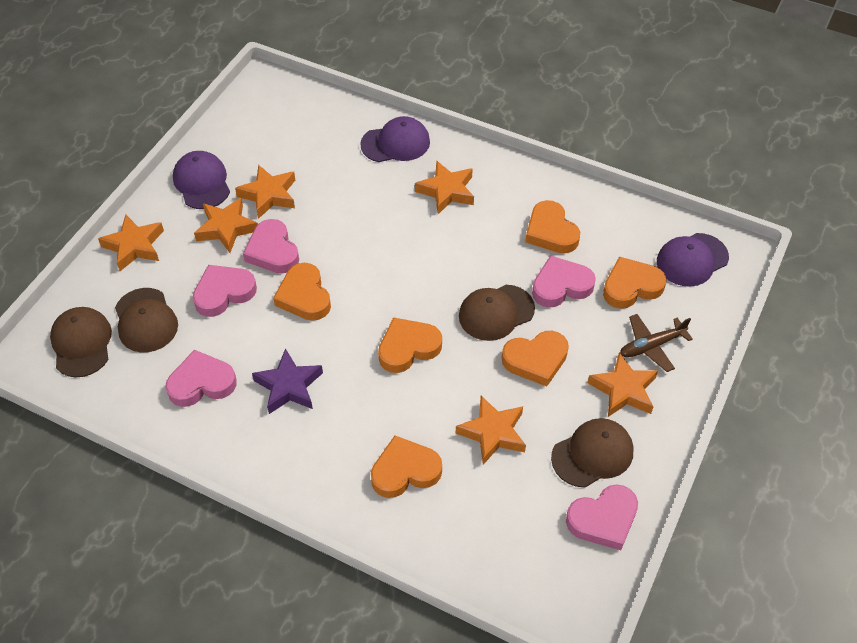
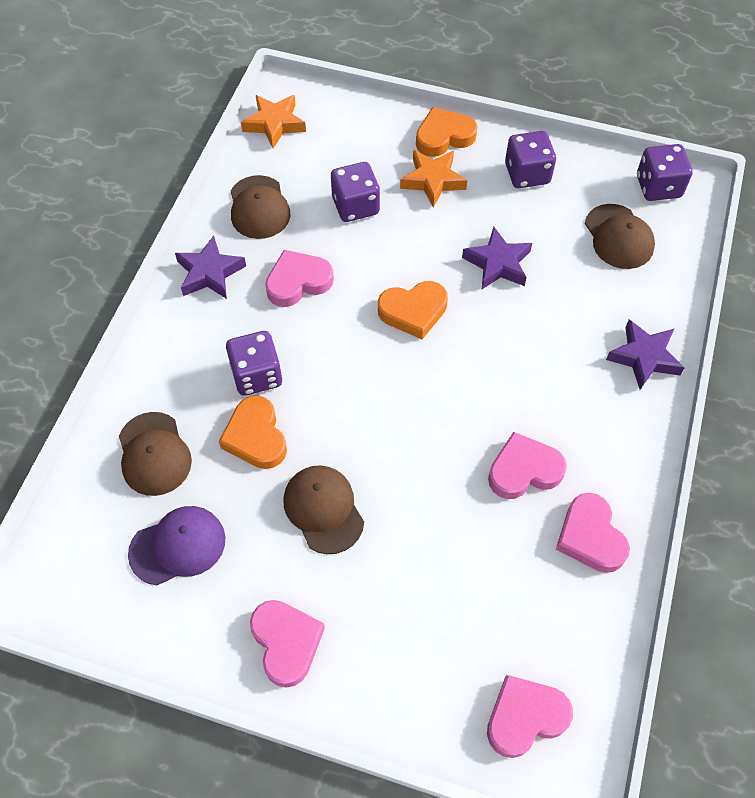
brown plane: 1 -> 0
orange heart: 6 -> 3
orange star: 6 -> 2
purple cap: 3 -> 1
purple dice: 0 -> 4
purple star: 1 -> 3

